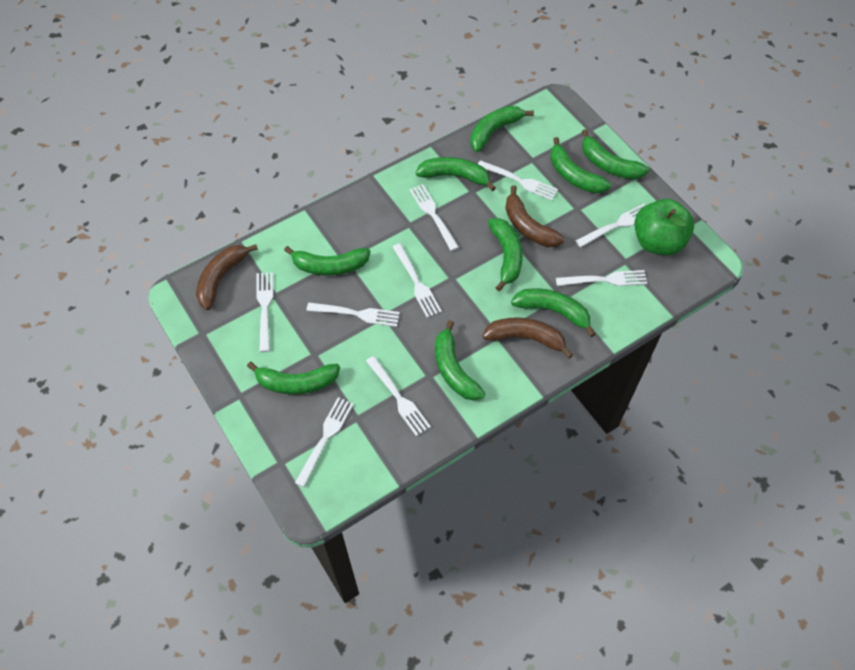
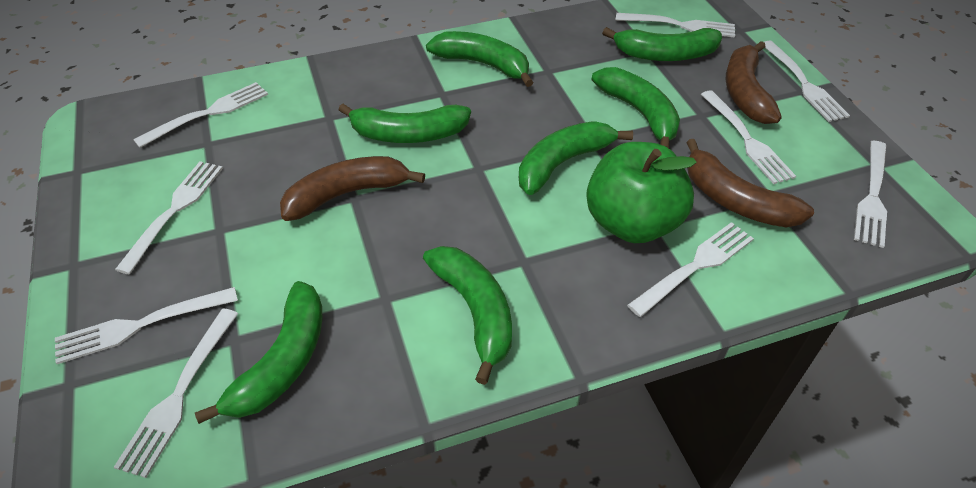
green banana: 9 -> 7

